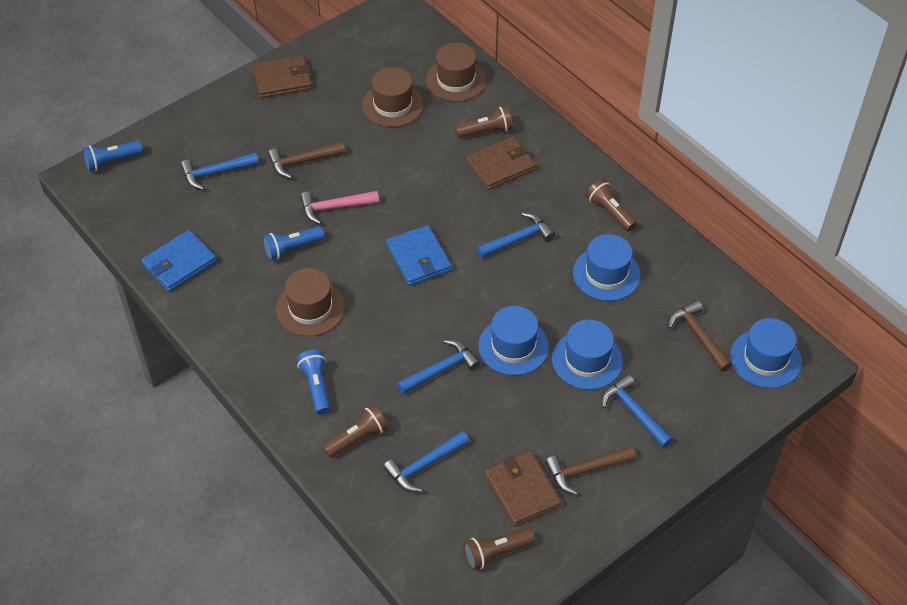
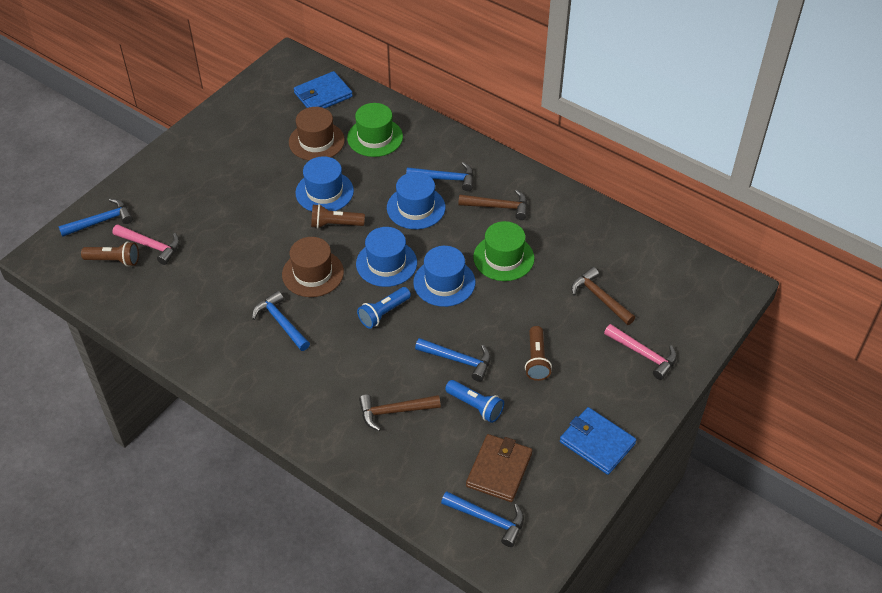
blue flashlight: 3 -> 2
brown flashlight: 4 -> 3
brown hat: 3 -> 2
brown wallet: 3 -> 1
green hat: 0 -> 2
pink hammer: 1 -> 2

